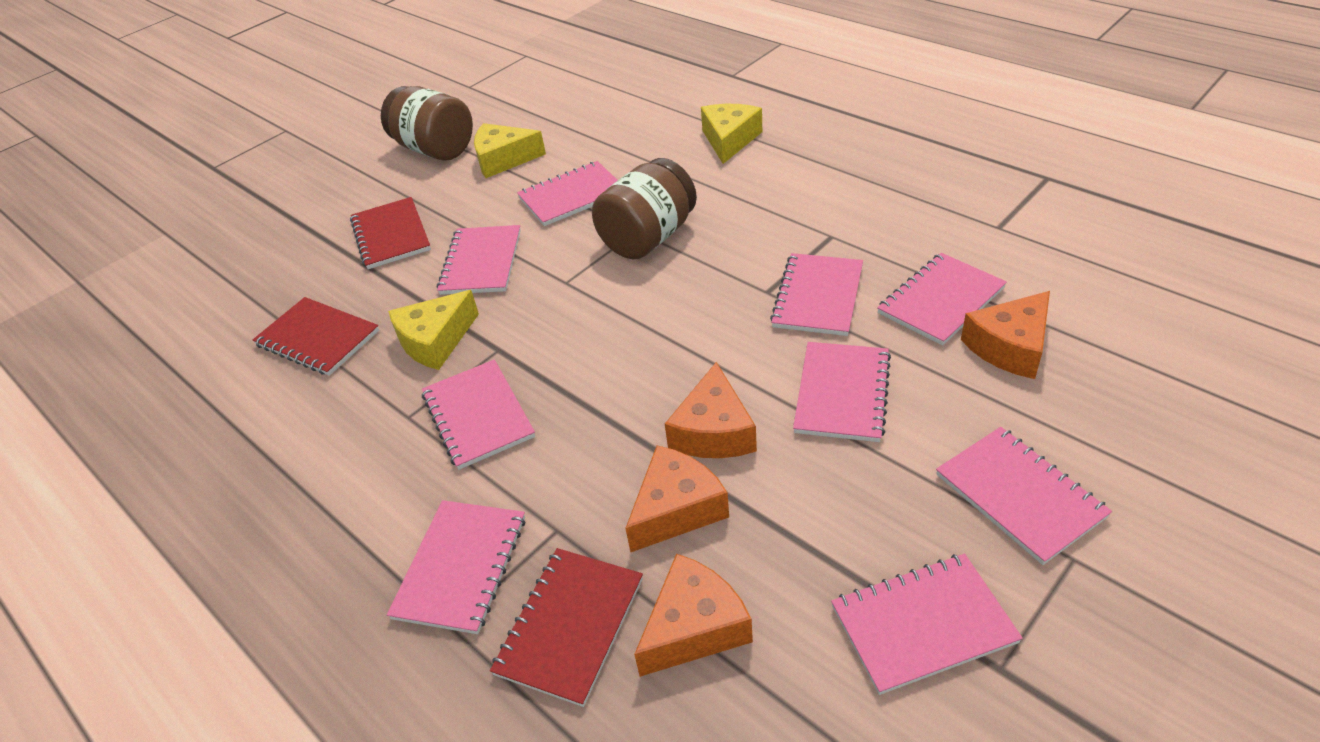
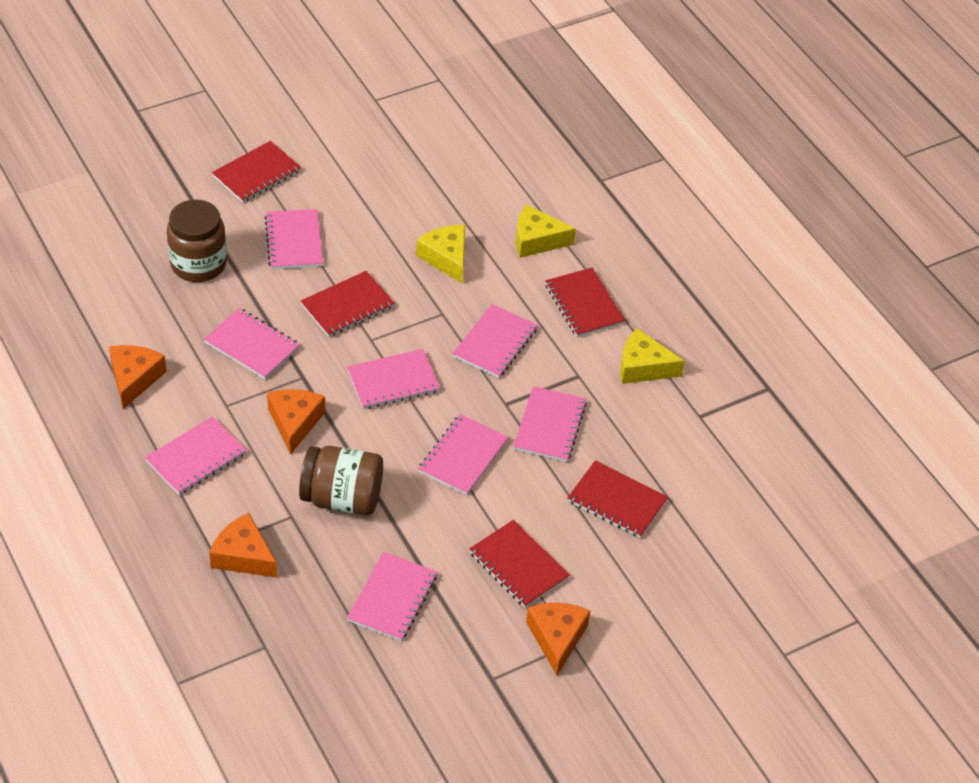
pink notebook: 9 -> 8
red notebook: 3 -> 5

